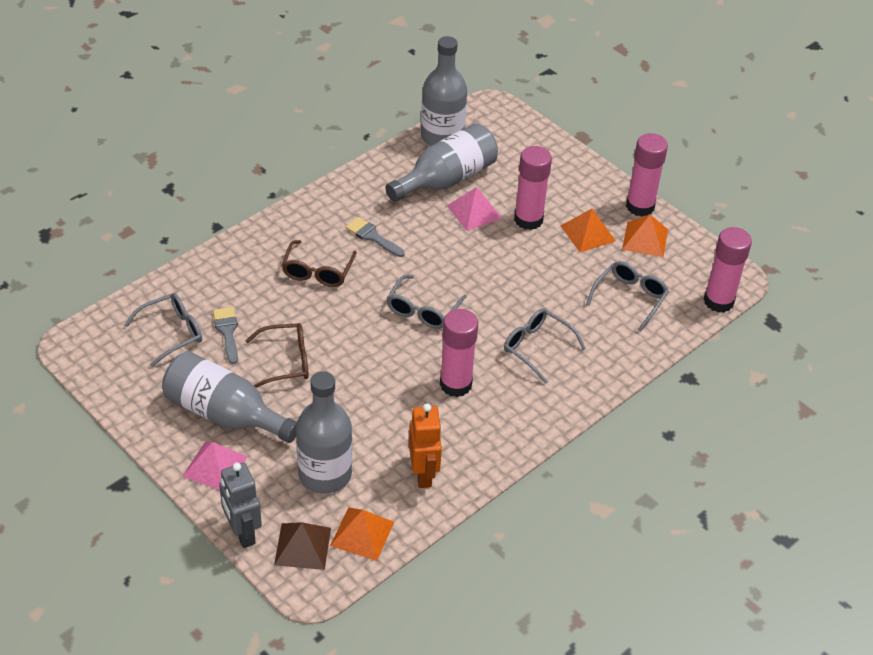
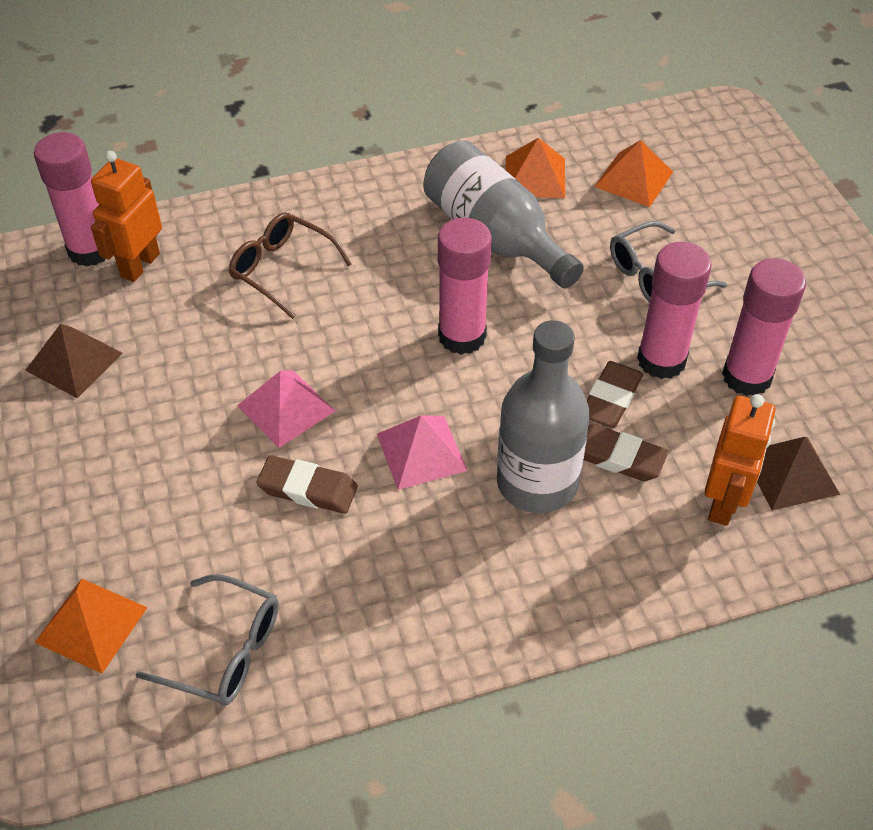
brown eraser: 0 -> 3
brown glasses: 2 -> 1
brown pyramid: 1 -> 2
grey bottle: 4 -> 2
grey brush: 2 -> 0
grey glasses: 4 -> 2
grey robot: 1 -> 0
orange robot: 1 -> 2

